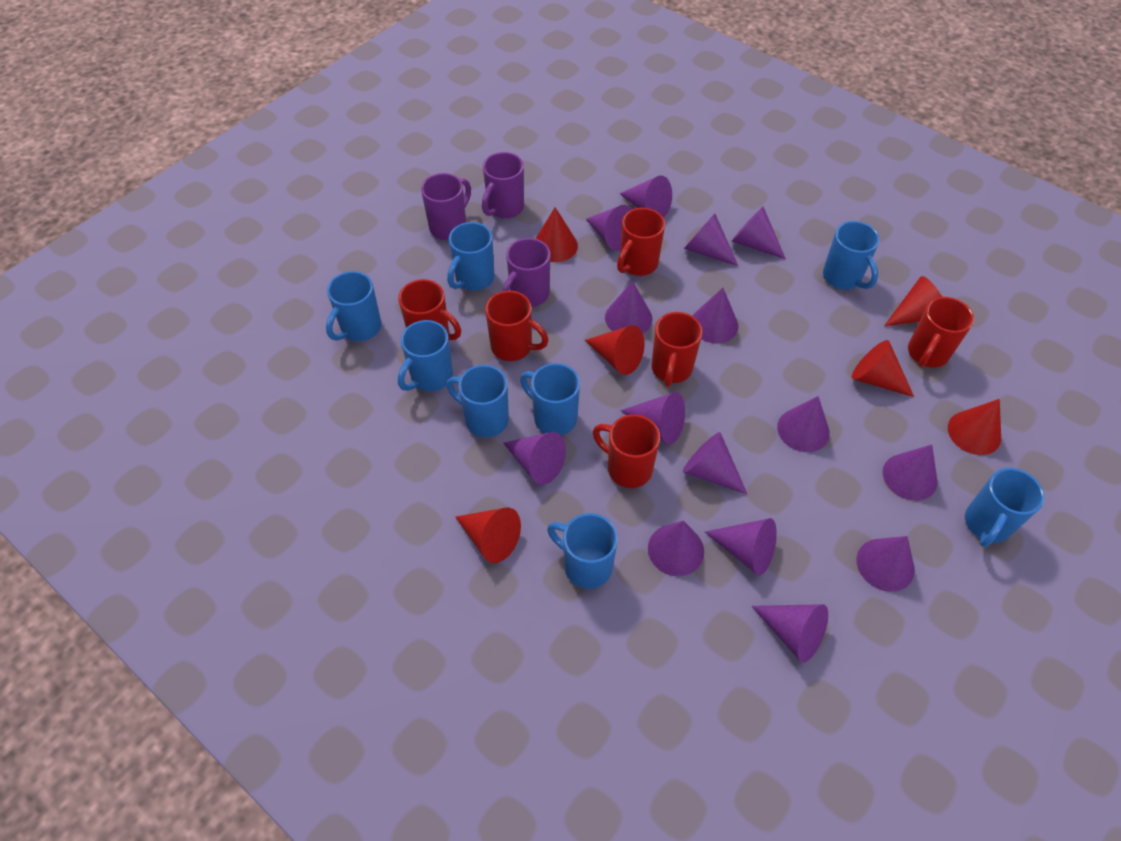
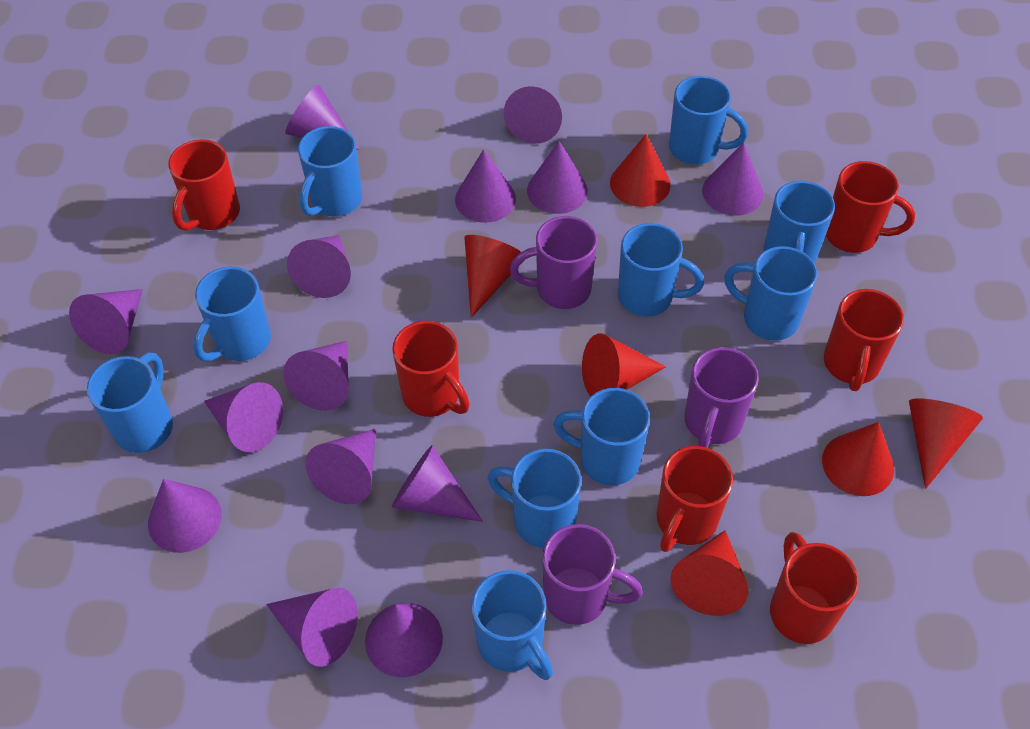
blue mug: 8 -> 10
purple cone: 15 -> 14

